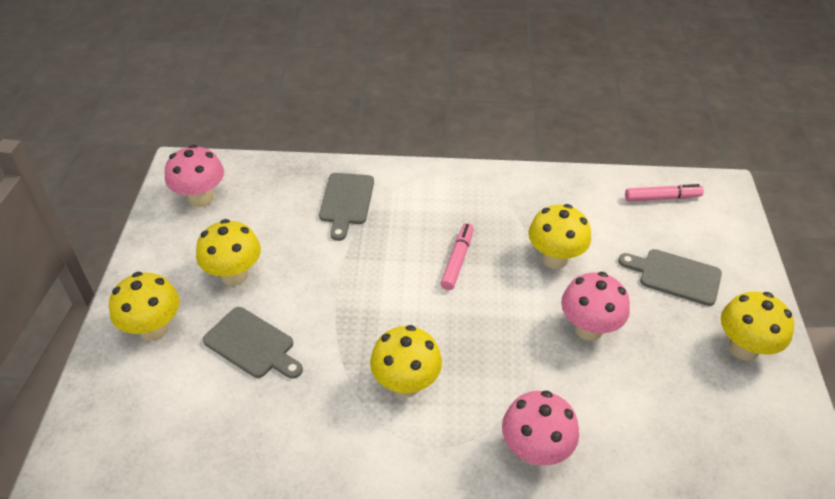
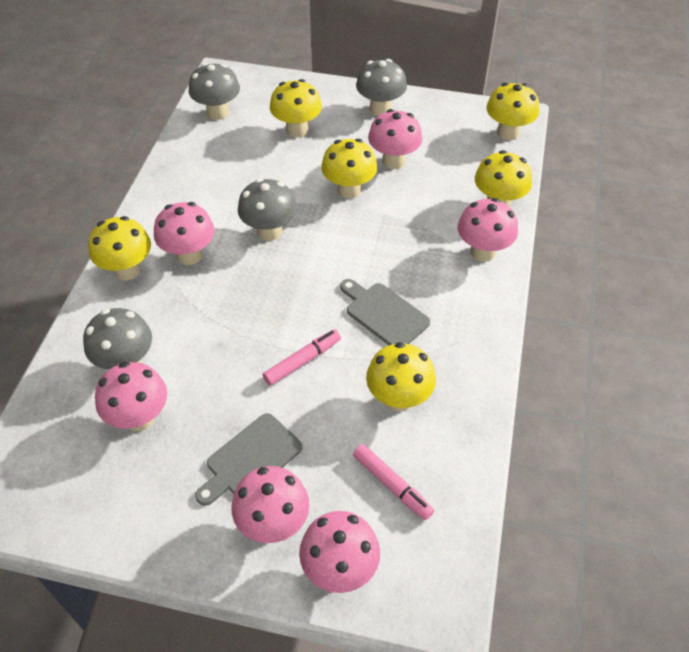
grey cutting board: 3 -> 2
grey mushroom: 0 -> 4
pink mushroom: 3 -> 6
yellow mushroom: 5 -> 6

